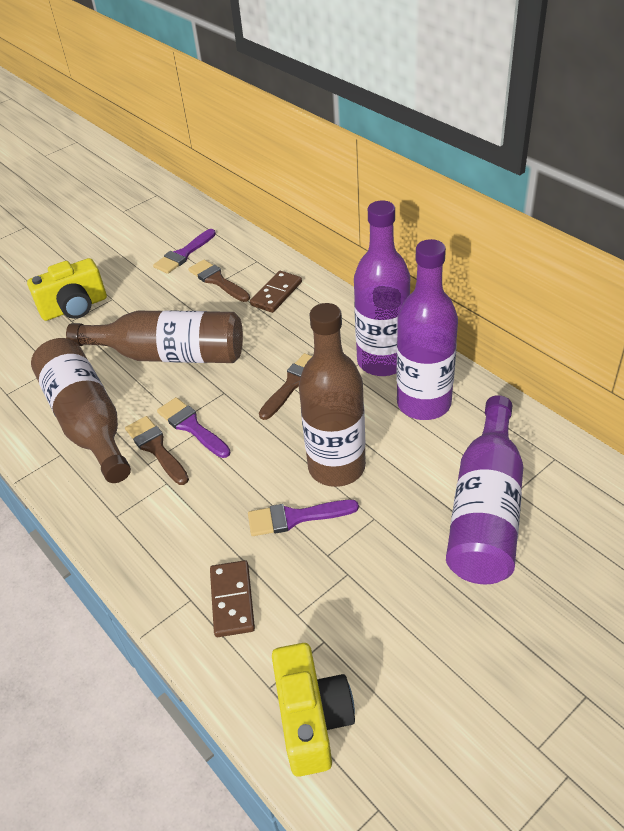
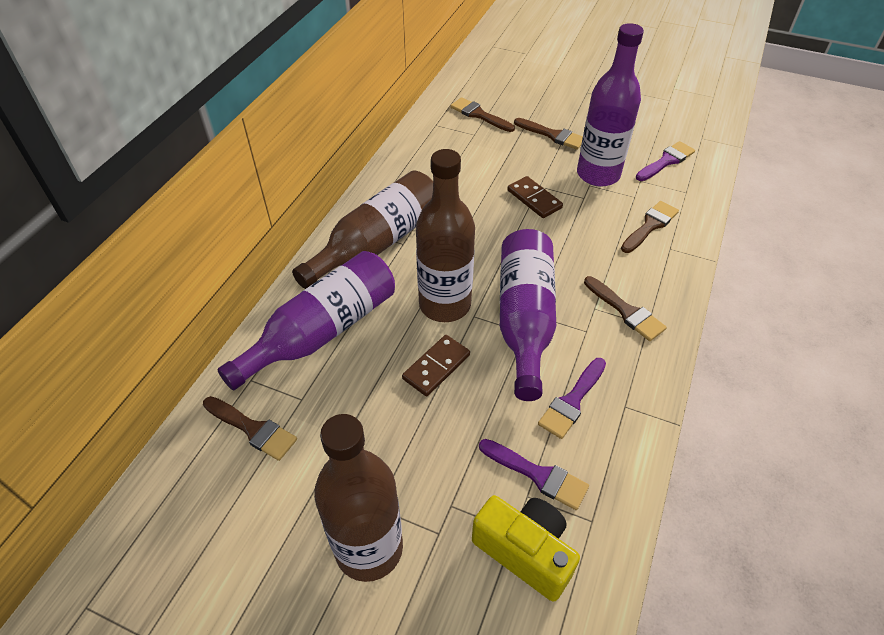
brown brush: 3 -> 5
yellow camera: 2 -> 1

